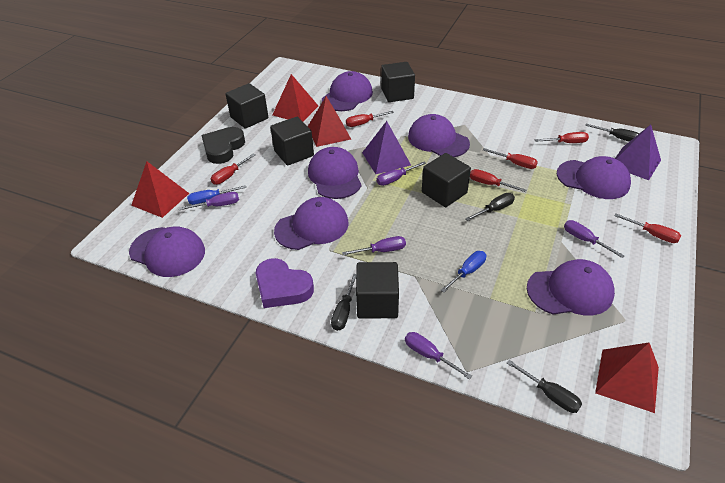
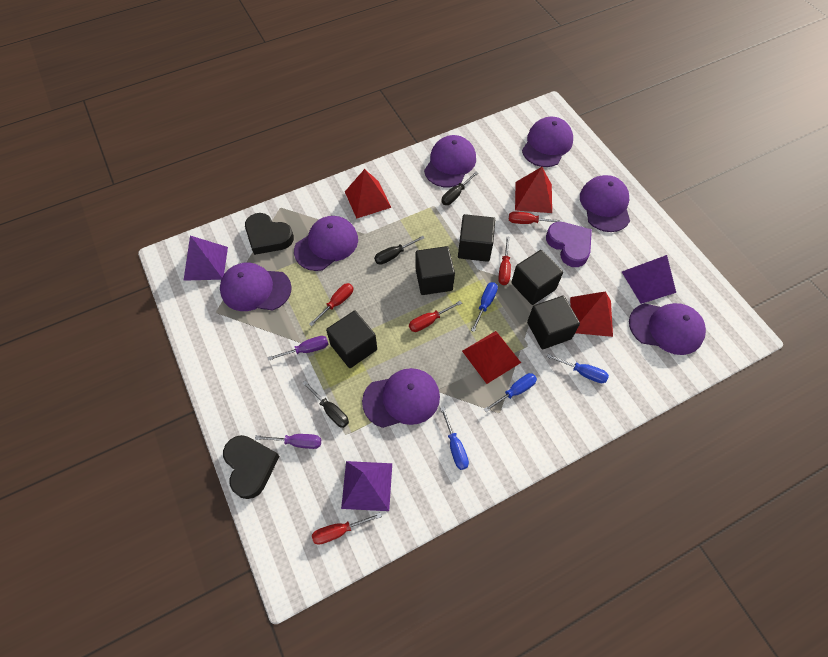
black heart: 1 -> 2
black screwdriver: 4 -> 3
blue screwdriver: 2 -> 4
purple pyramid: 2 -> 3
purple screwdriver: 5 -> 2
red screwdriver: 6 -> 5

